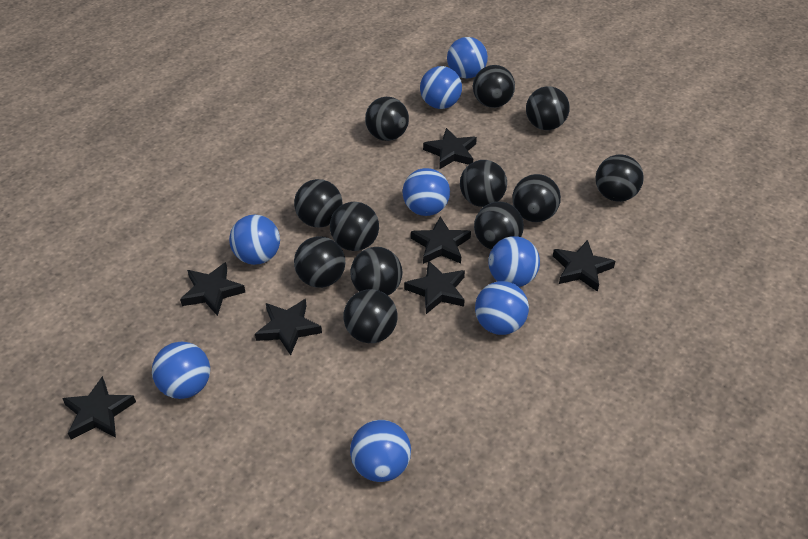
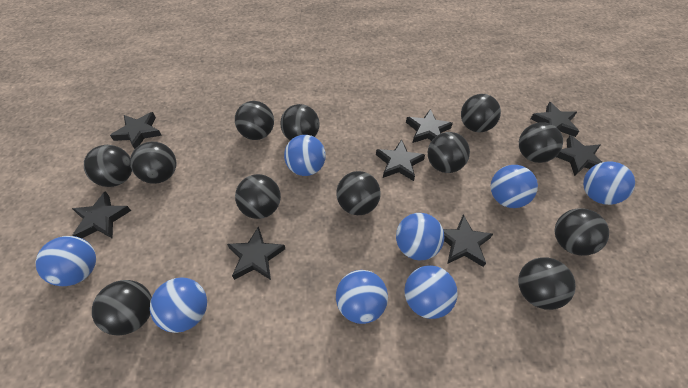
black star: 7 -> 8

